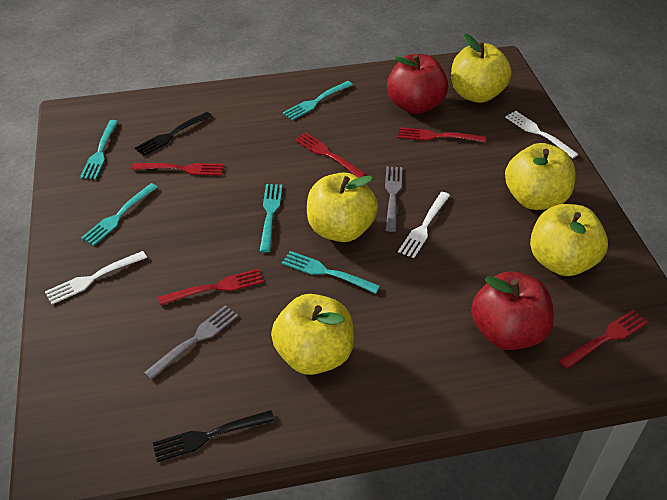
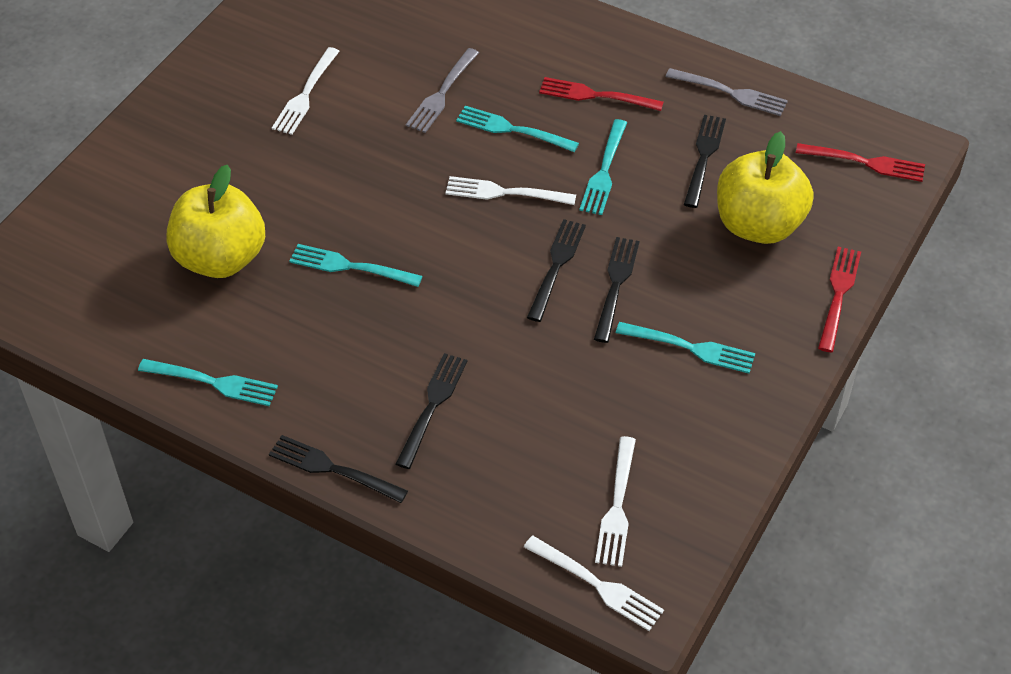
black fork: 2 -> 5
red apple: 2 -> 0
red fork: 5 -> 3
white fork: 3 -> 4
yellow apple: 5 -> 2

